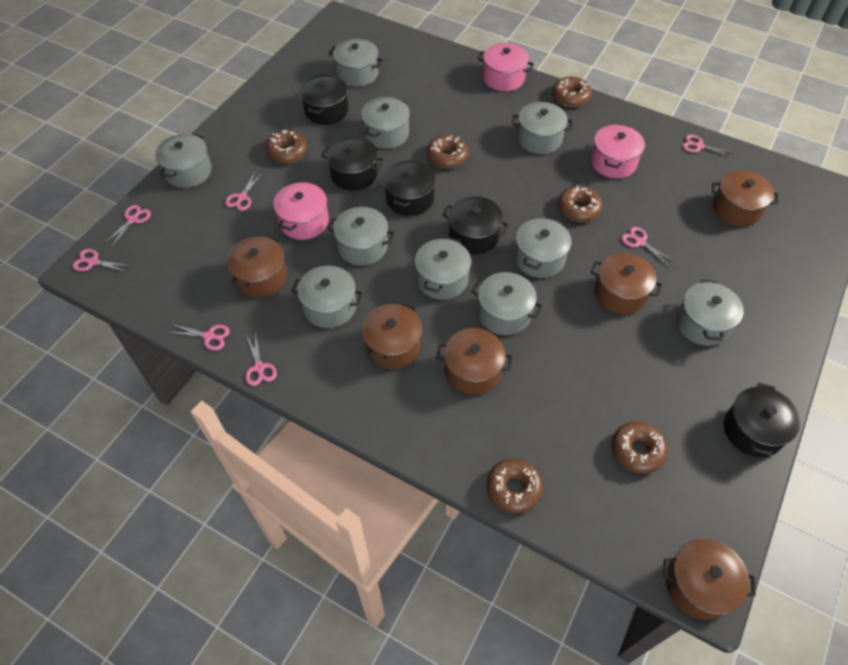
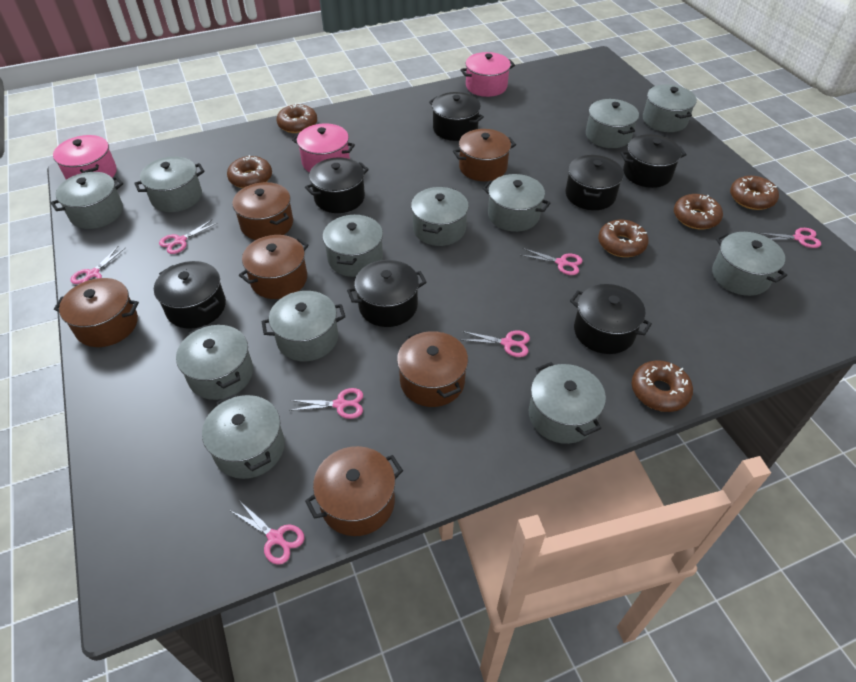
black pot: 5 -> 7
grey pot: 10 -> 12

